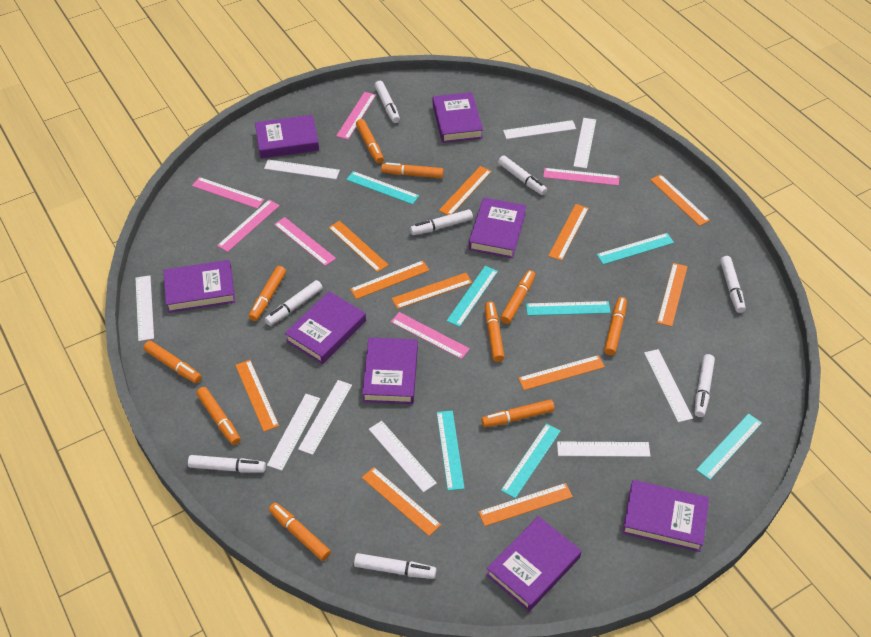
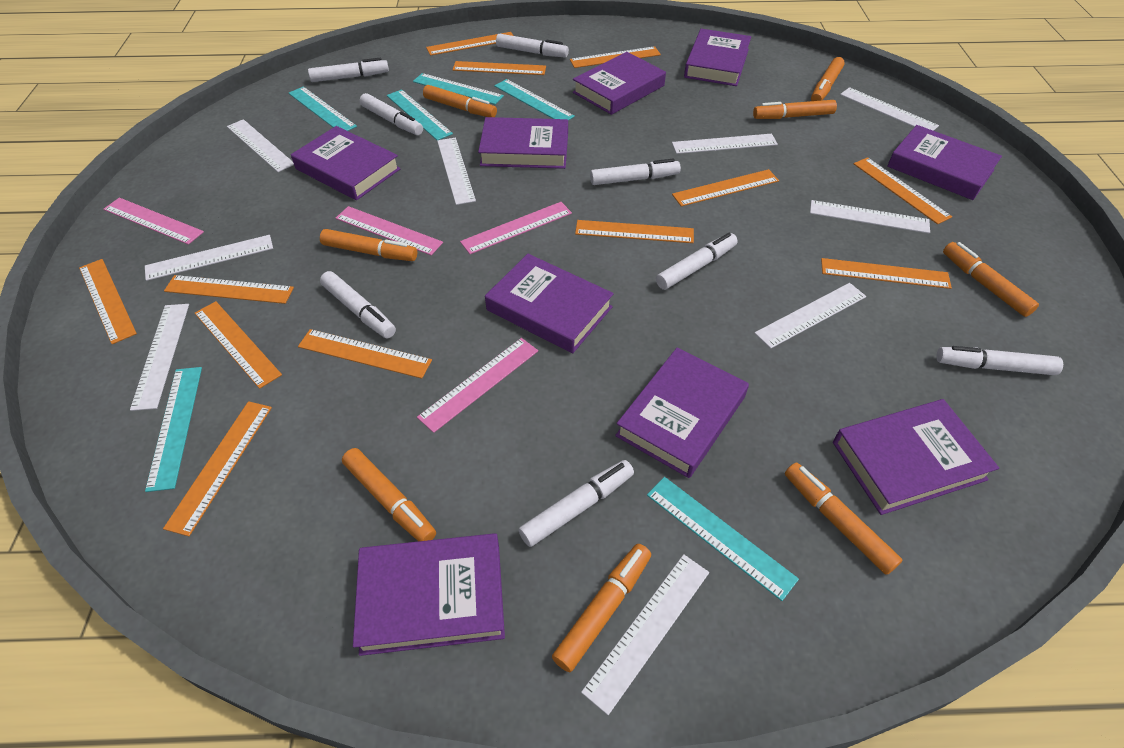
orange marker: 10 -> 8
orange ruler: 11 -> 12
pink ruler: 6 -> 4
purple book: 8 -> 9
turquoise ruler: 7 -> 6

